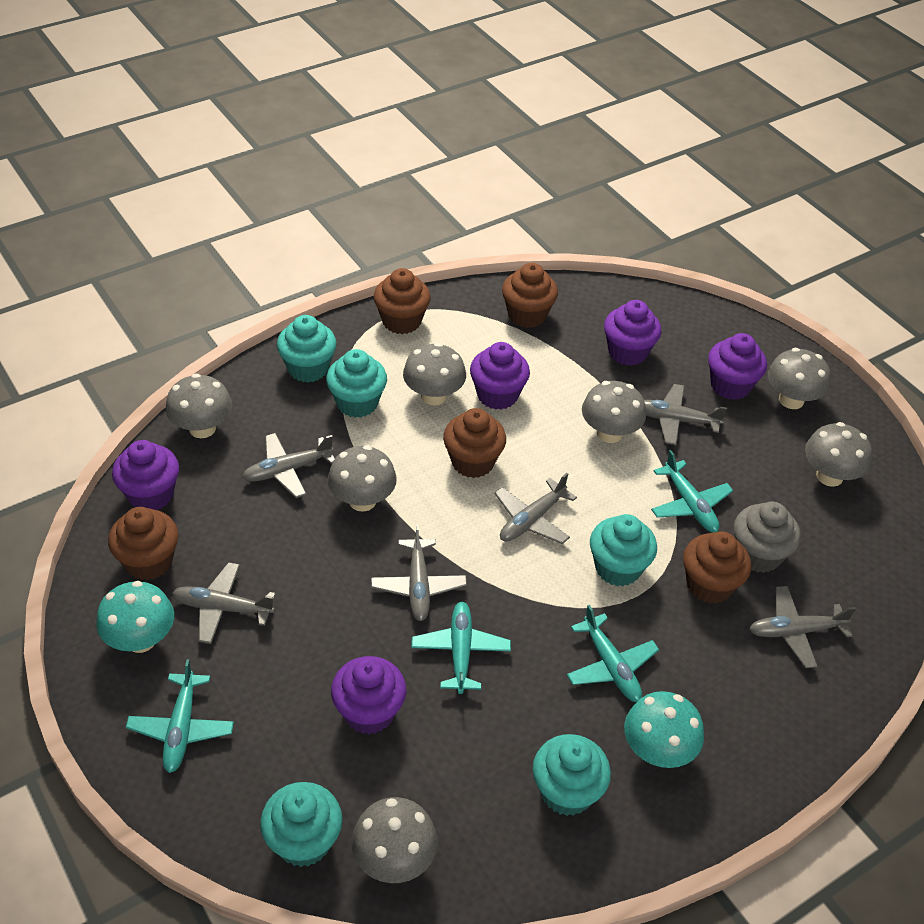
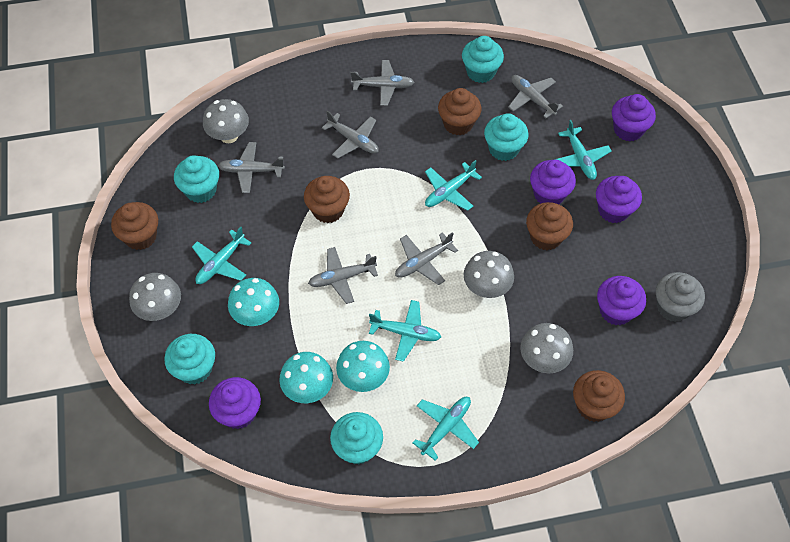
grey mushroom: 7 -> 4
turquoise mushroom: 2 -> 3
turquoise plane: 4 -> 5

